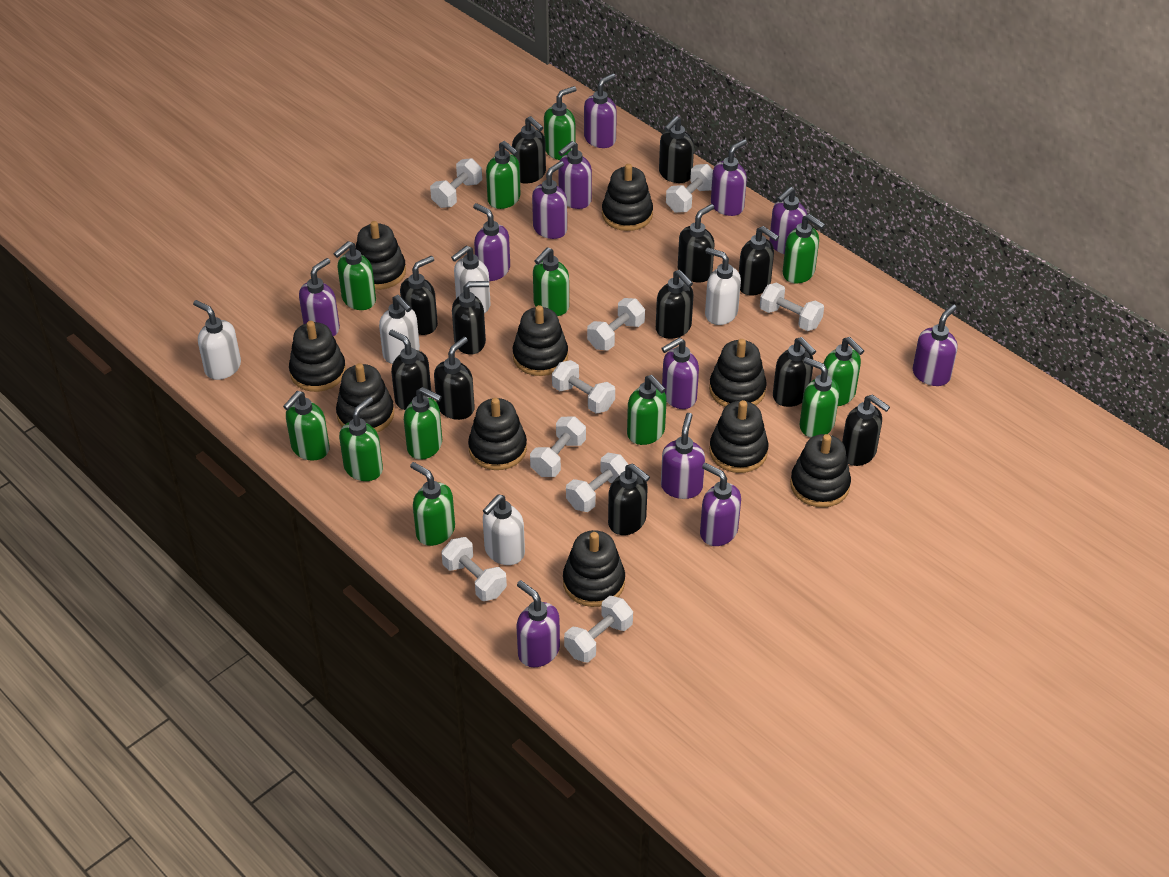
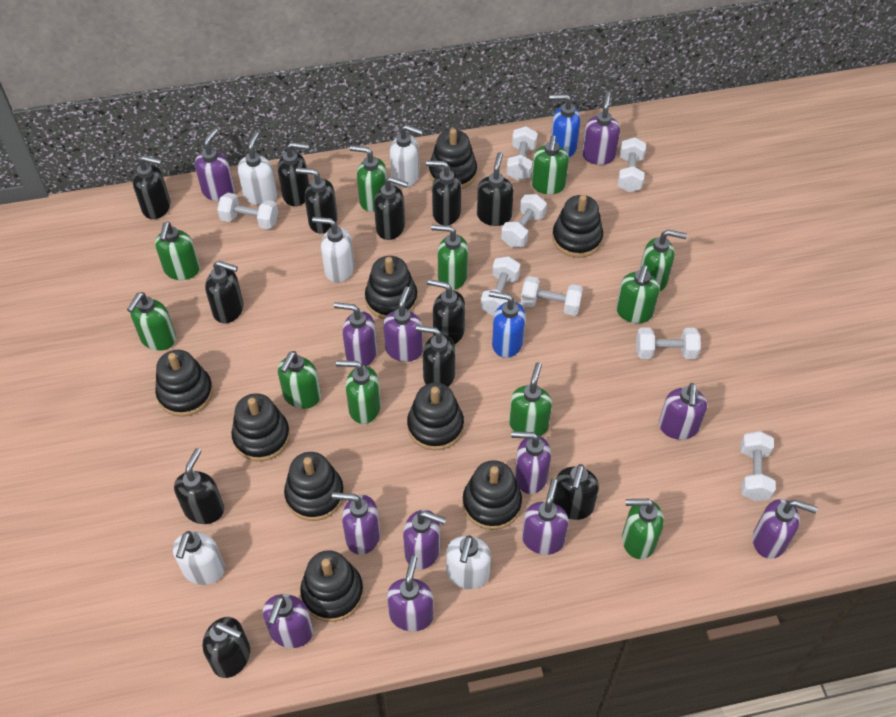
black stacking toy: 10 -> 9
blue soap dispenser: 0 -> 2
green soap dispenser: 12 -> 11
white dumbbell: 9 -> 8

